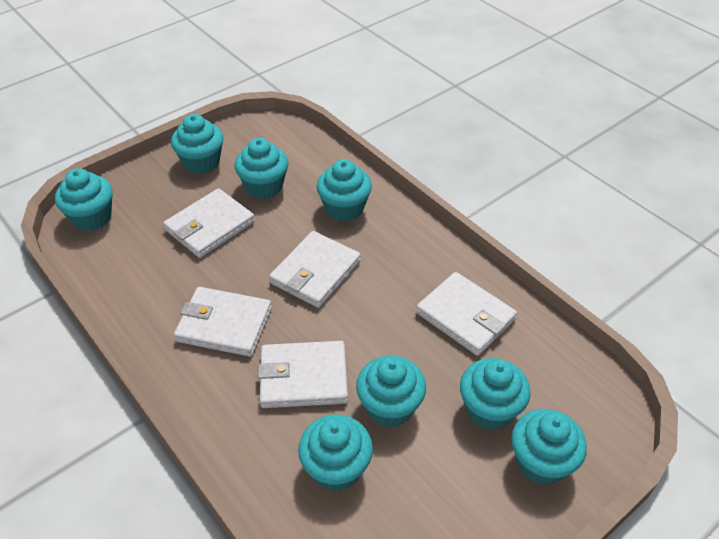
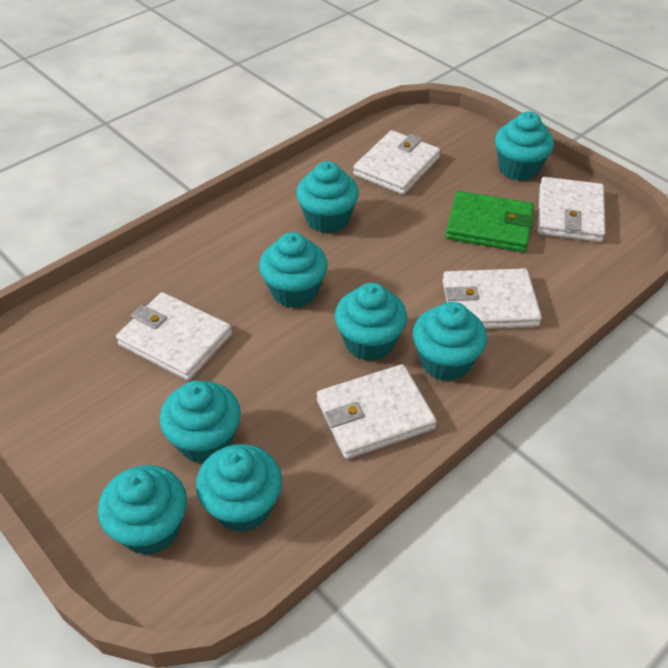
green wallet: 0 -> 1

